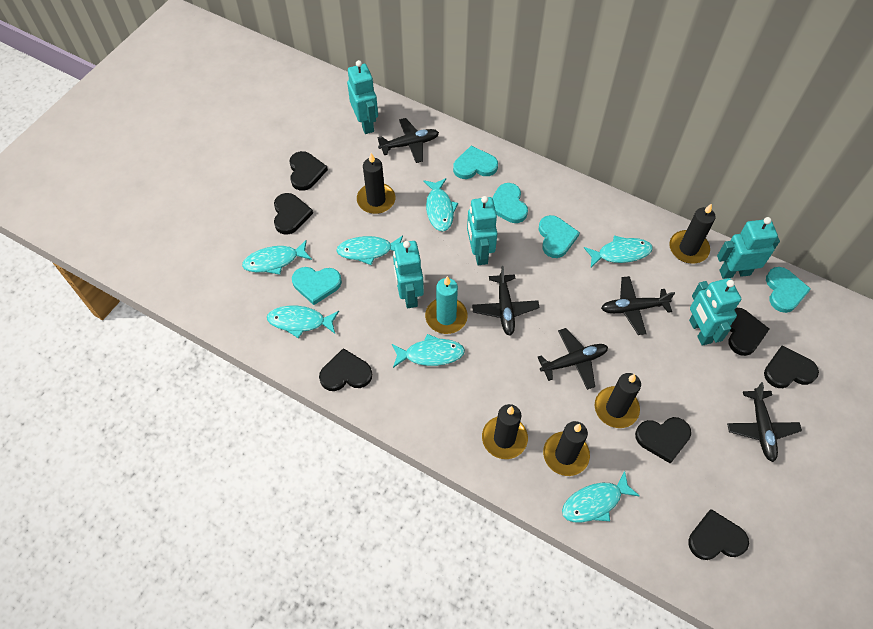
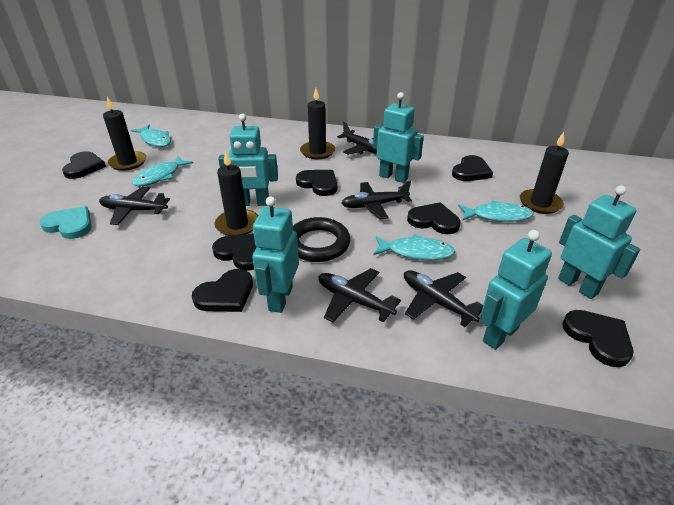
black candle: 5 -> 4
black ring: 0 -> 1
turquoise candle: 1 -> 0
turquoise fish: 7 -> 4
turquoise heart: 5 -> 1

